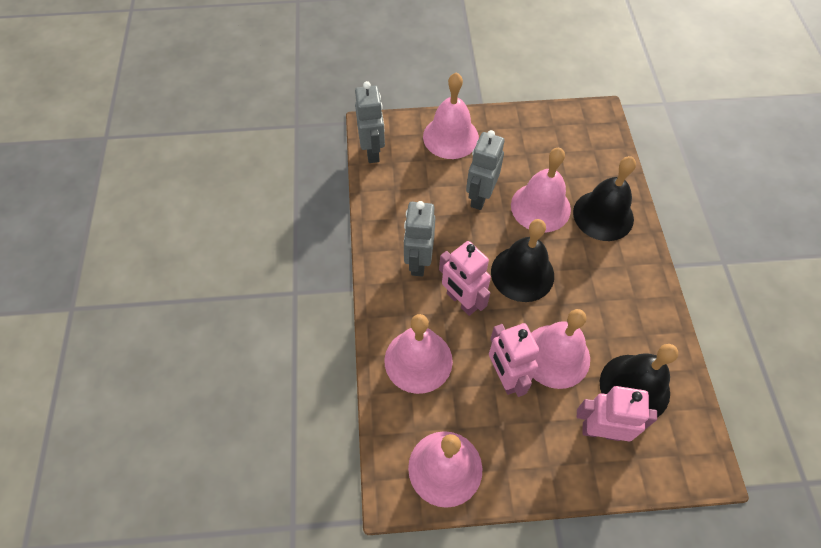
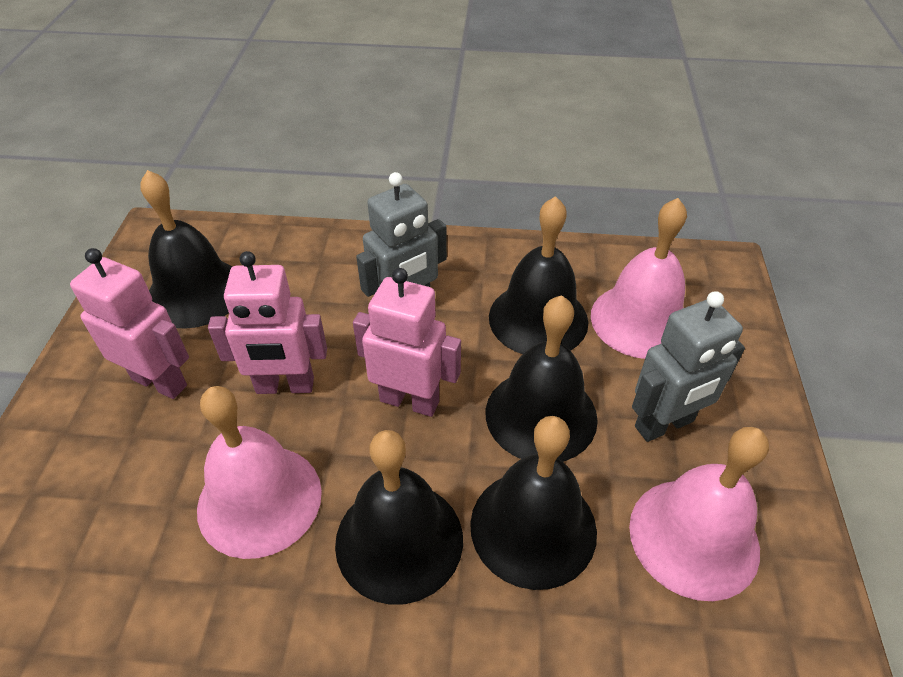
black bell: 3 -> 5
grey robot: 3 -> 2
pink bell: 5 -> 3

